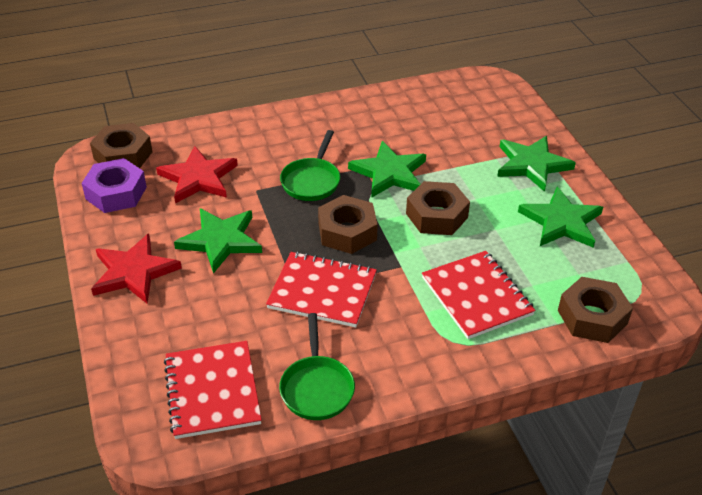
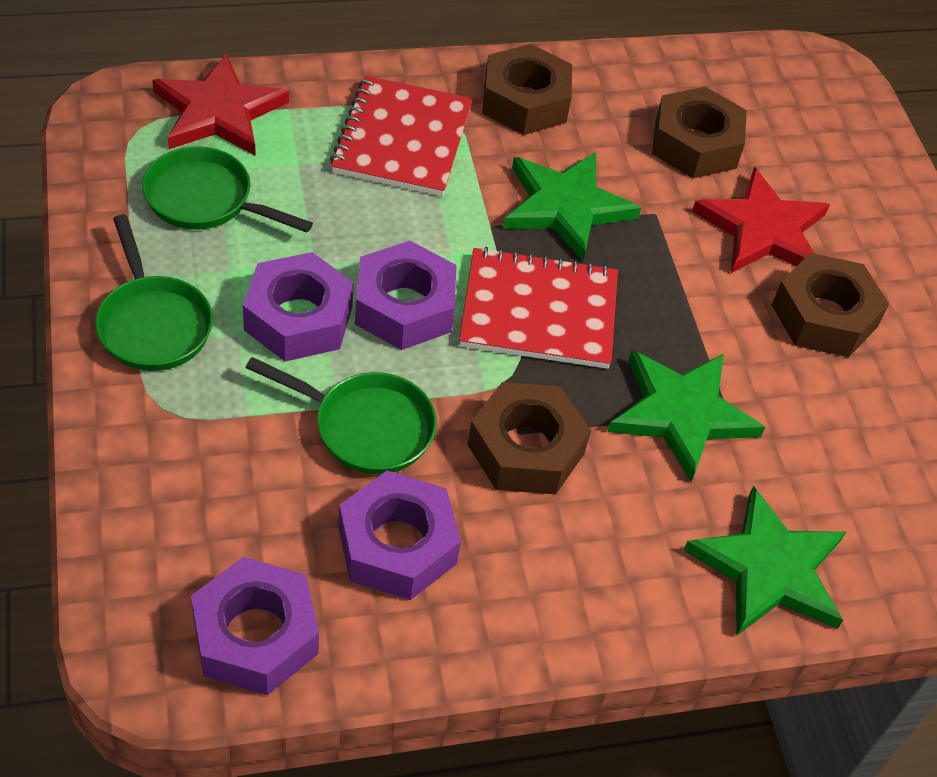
green pan: 2 -> 3
green star: 4 -> 3
purple nut: 1 -> 4
red notebook: 3 -> 2

